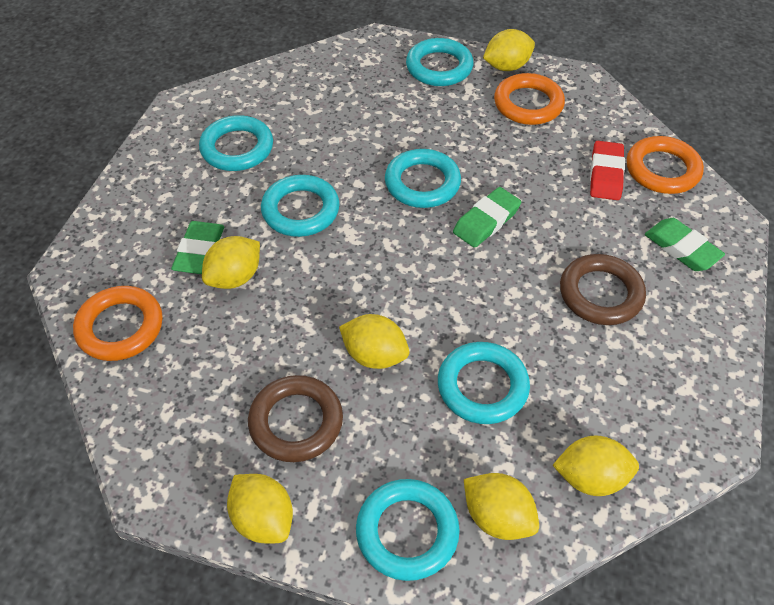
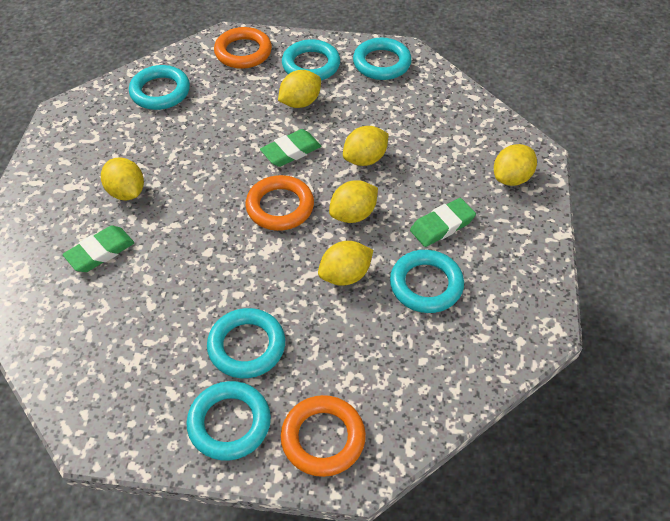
brown ring: 2 -> 0
red eraser: 1 -> 0

